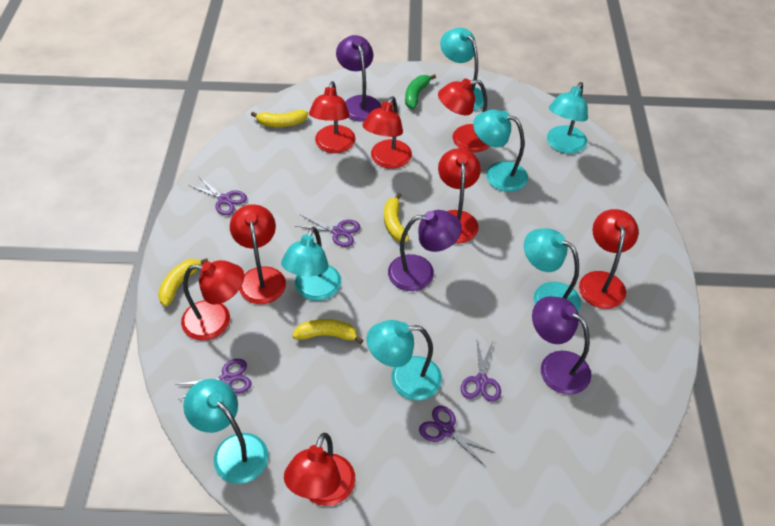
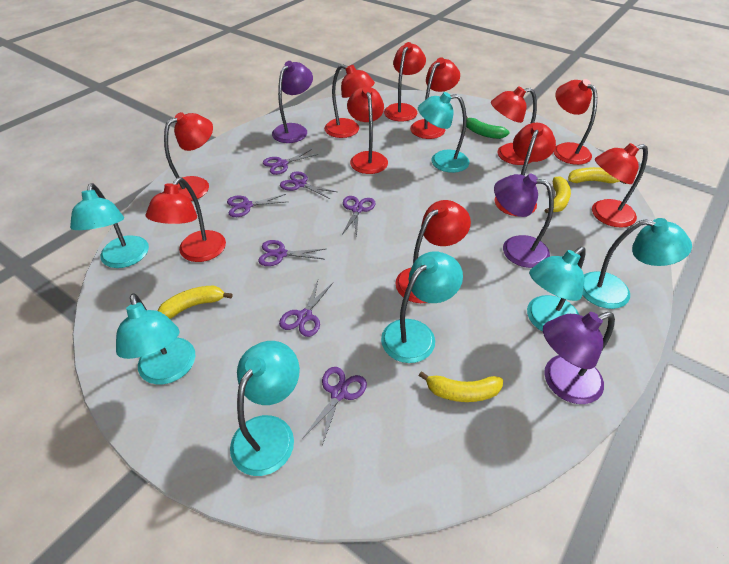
purple scissors: 5 -> 7
red lamp: 8 -> 11

